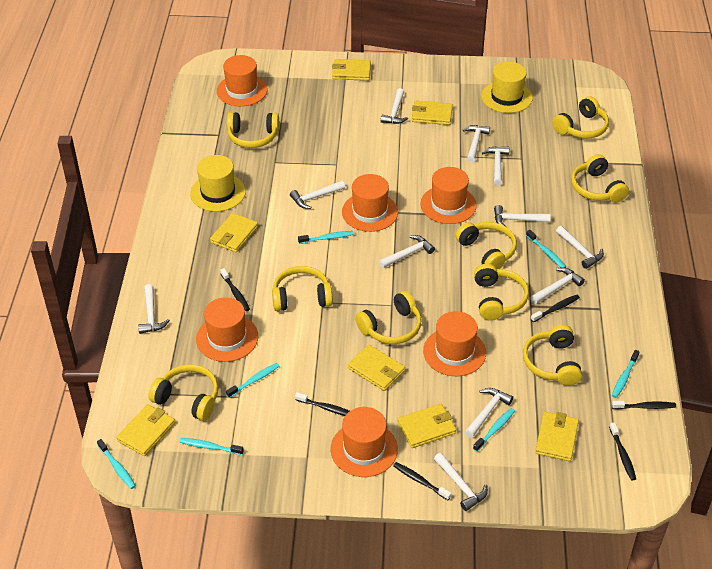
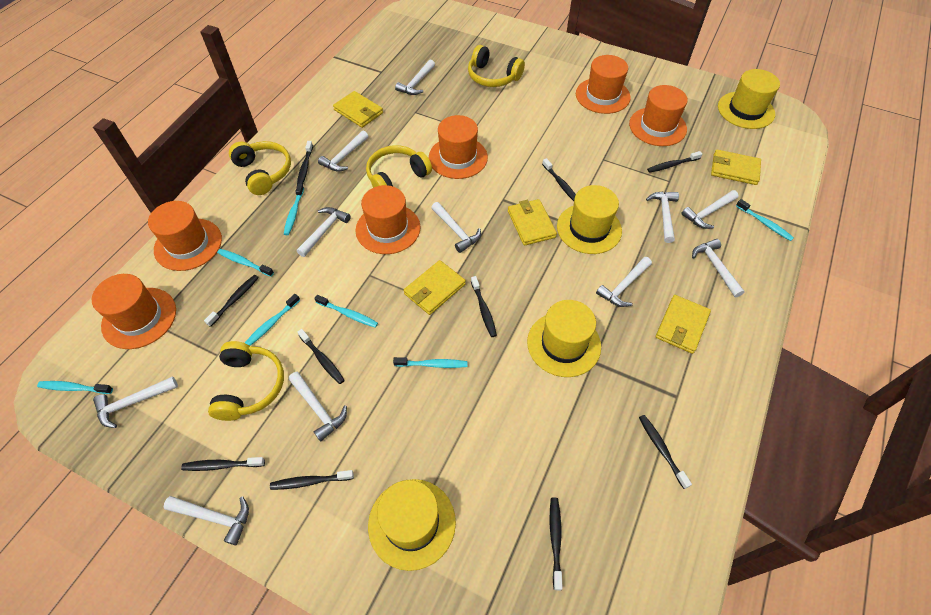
black toothbrush: 6 -> 10
yellow hat: 2 -> 4
yellow headphones: 9 -> 4
yellow wallet: 7 -> 5

